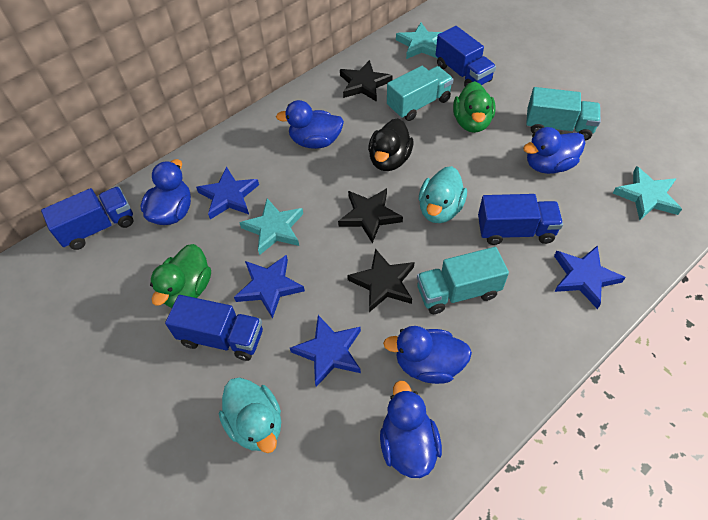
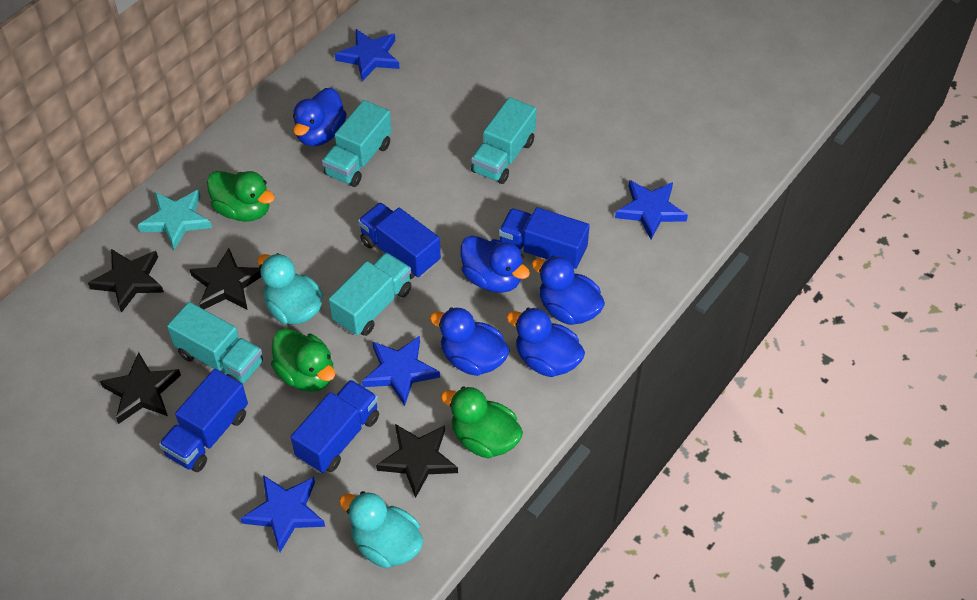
black duck: 1 -> 0
black star: 3 -> 4
green duck: 2 -> 3
turquoise star: 3 -> 1
turquoise truck: 3 -> 4

